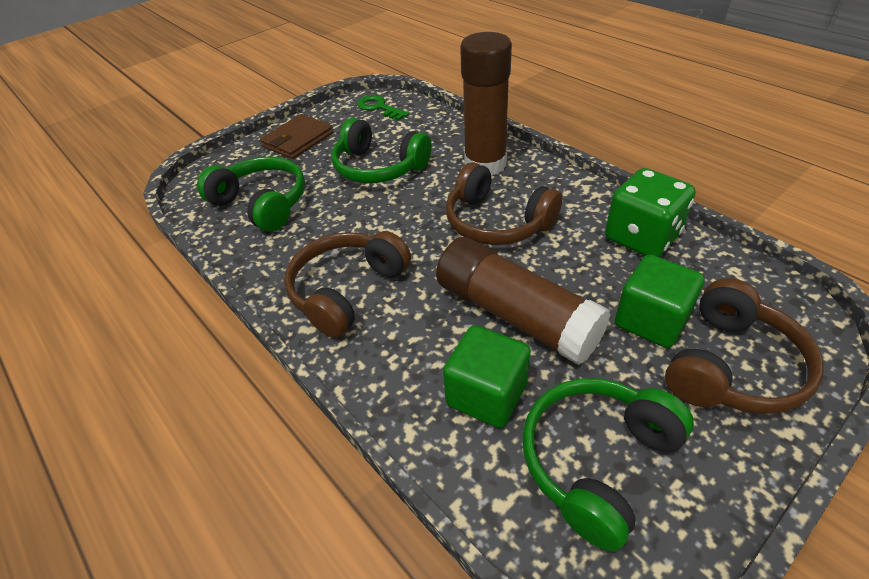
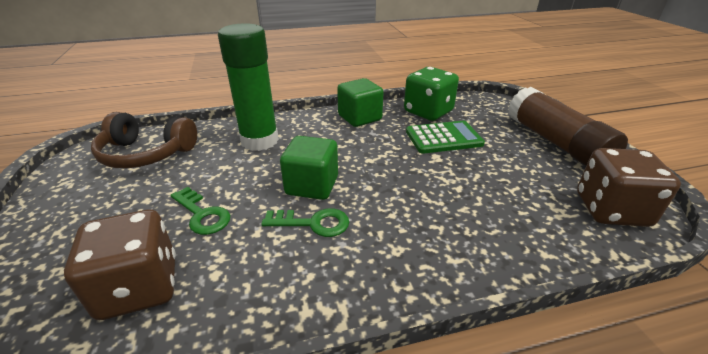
brown dice: 0 -> 2
brown glue stick: 2 -> 1
brown headphones: 3 -> 1
brown wallet: 1 -> 0
green calculator: 0 -> 1
green glue stick: 0 -> 1
green headphones: 3 -> 0
green key: 1 -> 2

